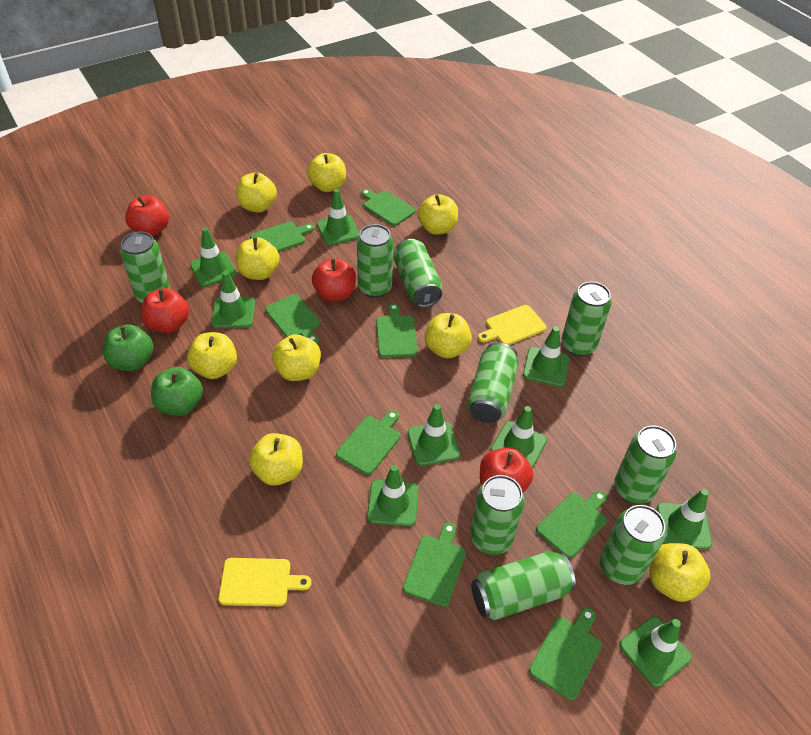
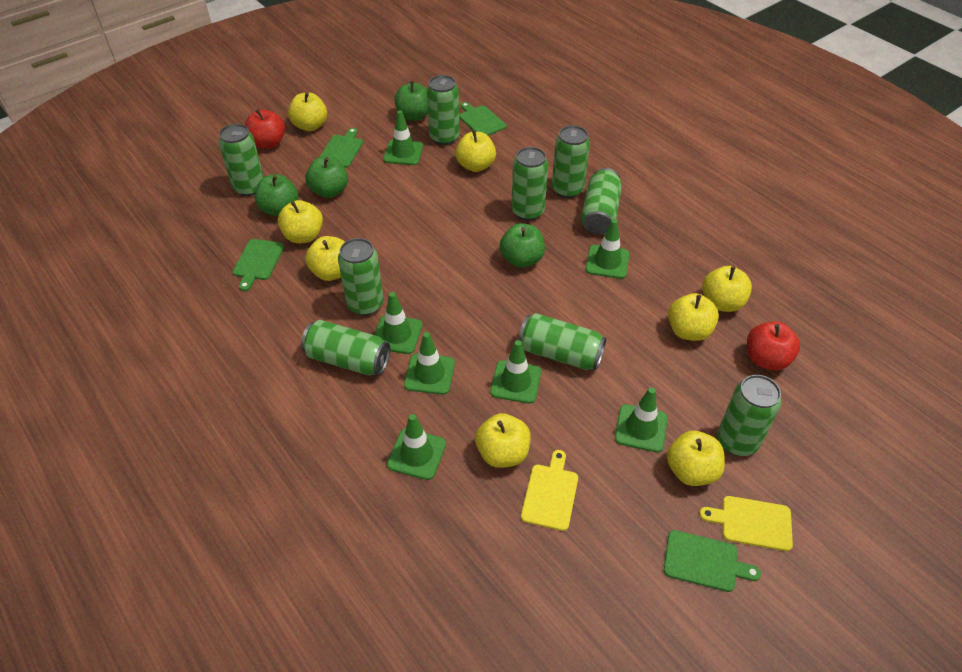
green apple: 2 -> 4
green cutting board: 8 -> 4
green traffic cone: 9 -> 7
red apple: 4 -> 2
yellow apple: 9 -> 8

